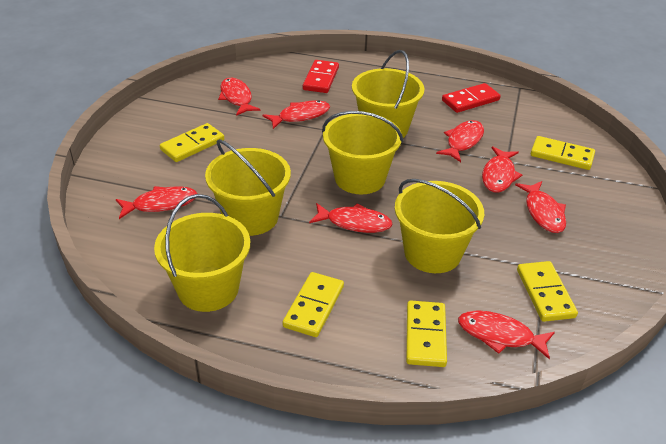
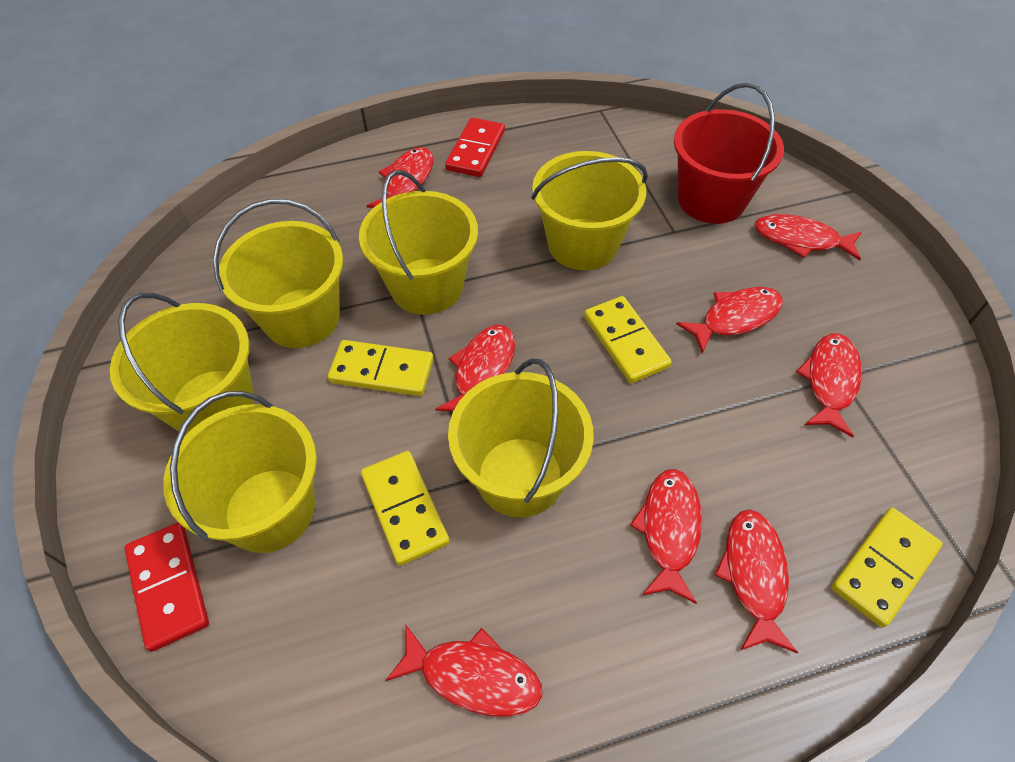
red bucket: 0 -> 1
yellow bucket: 5 -> 6
yellow domino: 5 -> 4

